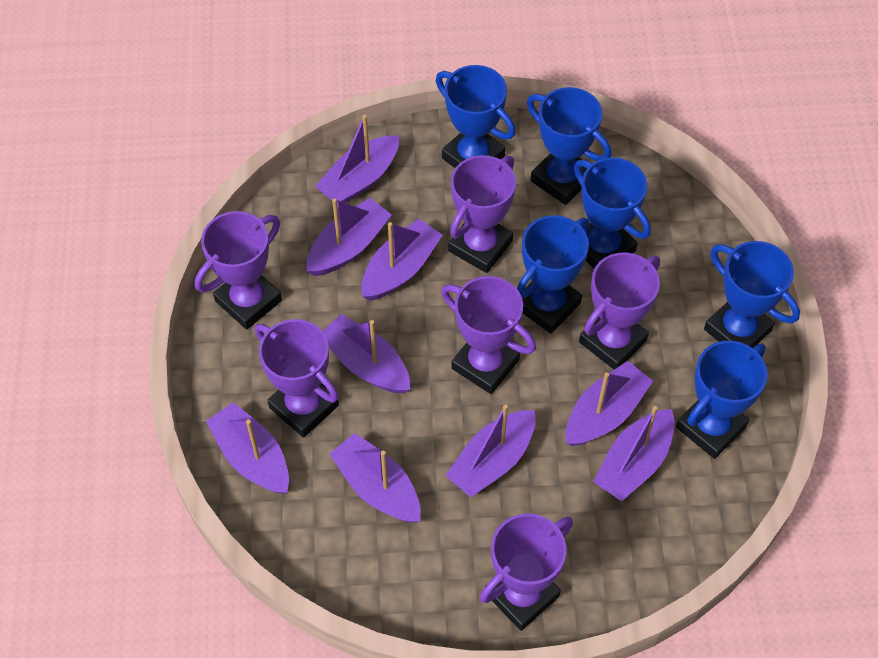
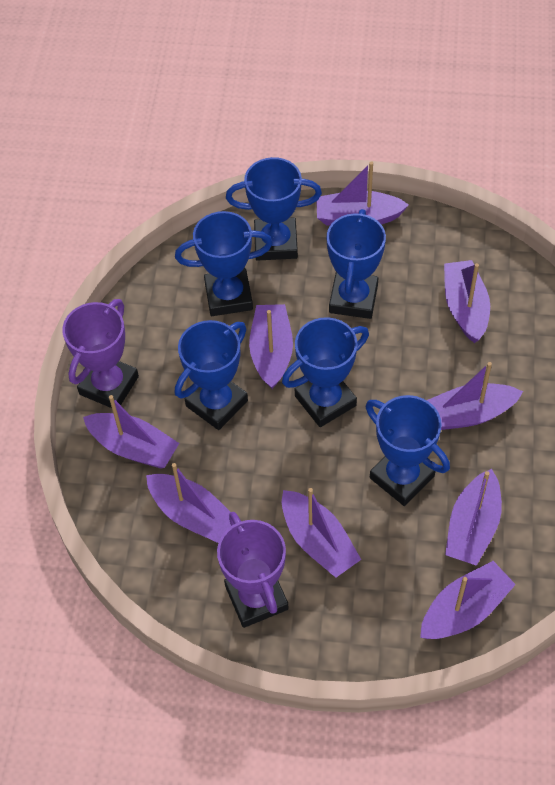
purple trophy: 6 -> 2

